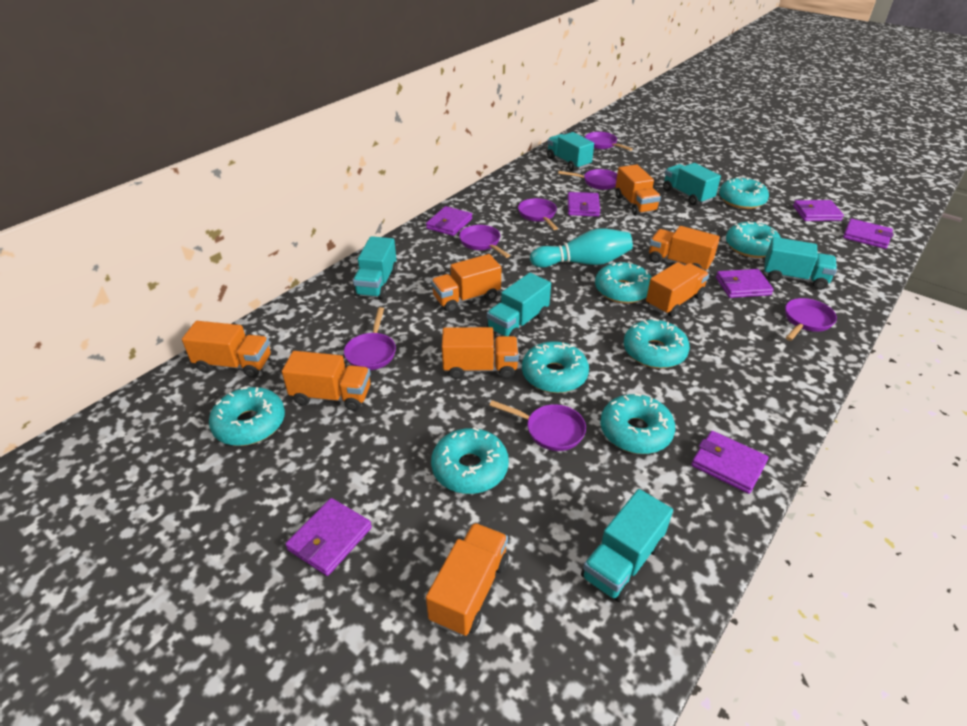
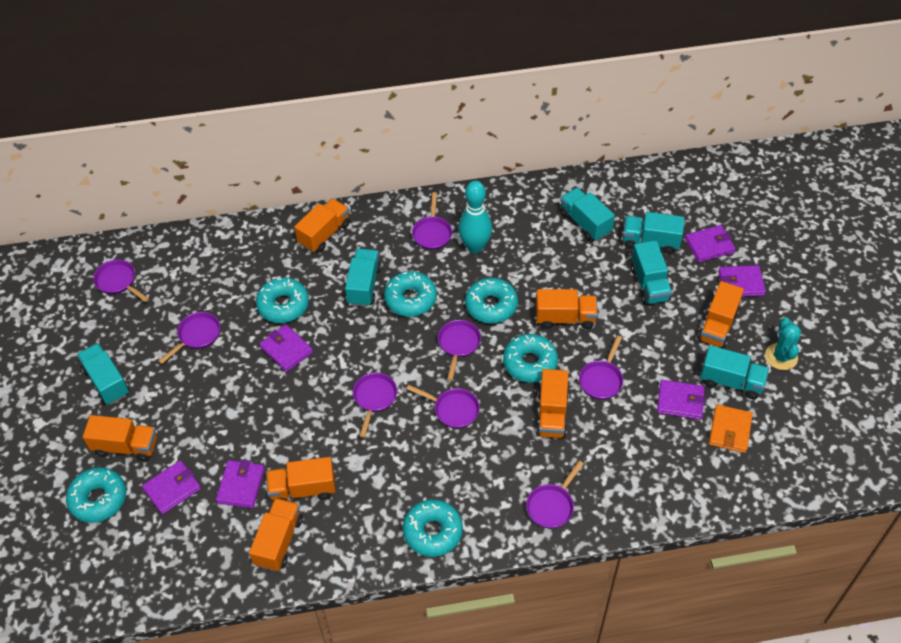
orange truck: 8 -> 7
orange wallet: 0 -> 1
purple pan: 7 -> 8
purple wallet: 7 -> 6
turquoise cactus: 0 -> 1
turquoise donut: 8 -> 6

